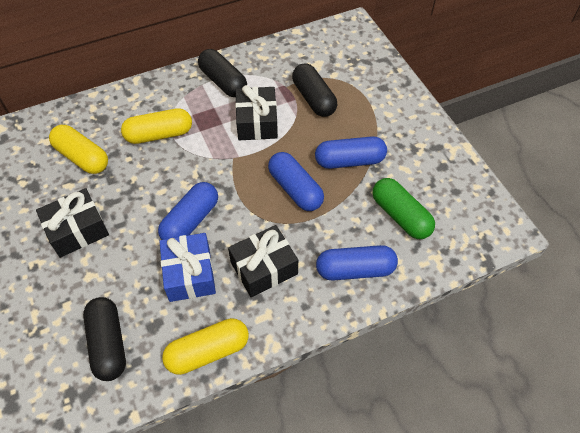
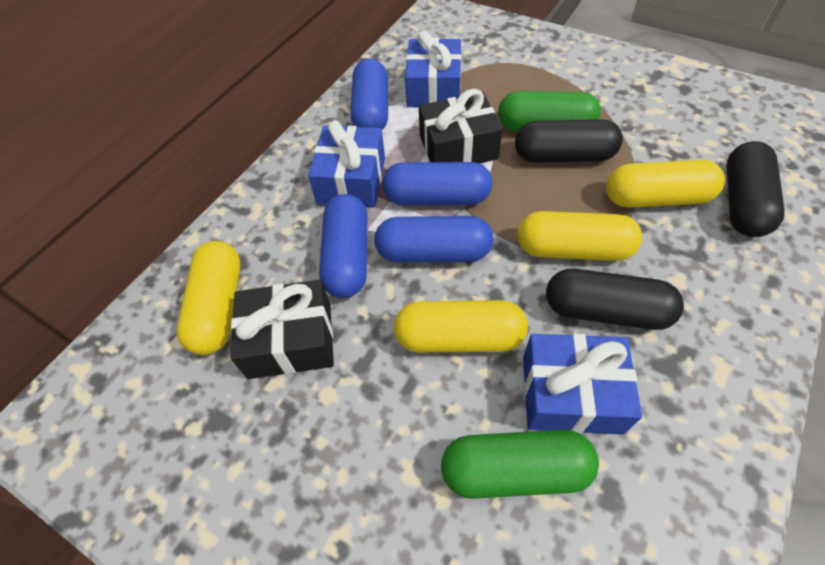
black gift: 3 -> 2
blue gift: 1 -> 3
green capsule: 1 -> 2
yellow capsule: 3 -> 4

